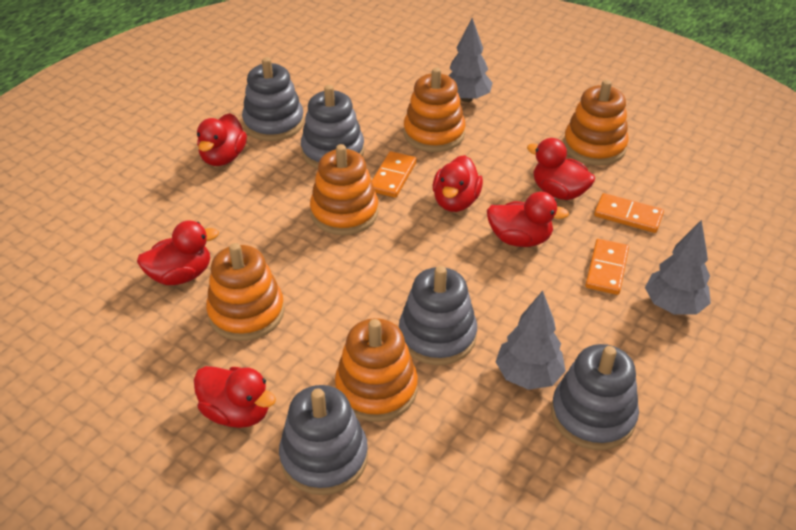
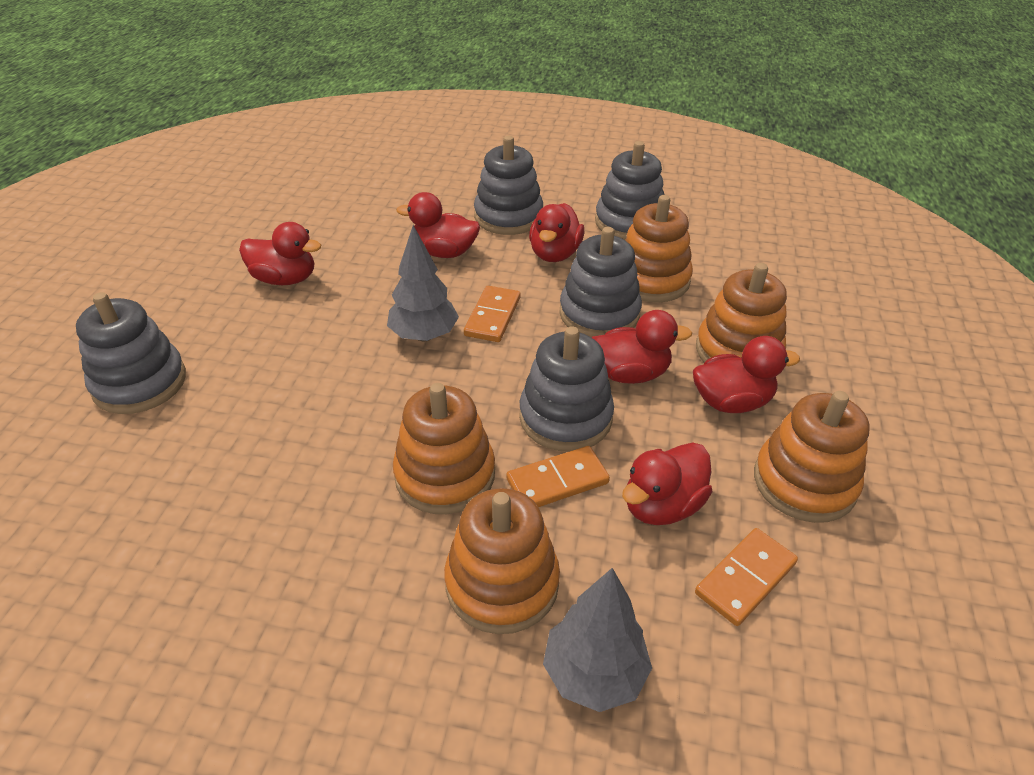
grey tree: 3 -> 2

